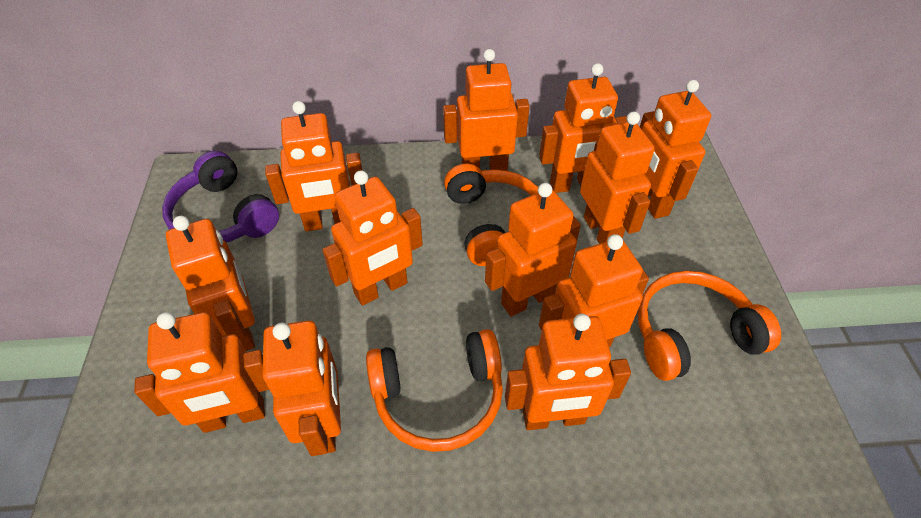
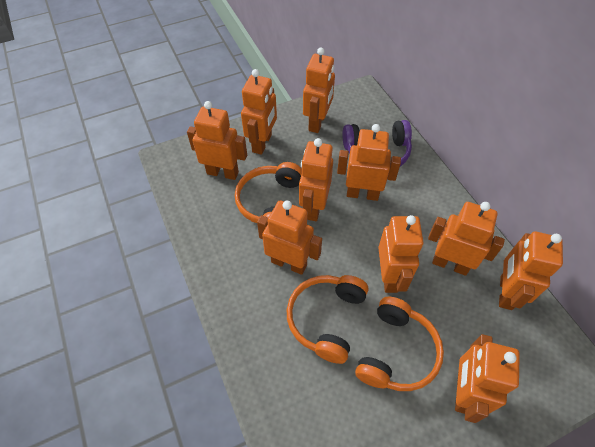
orange robot: 12 -> 10

